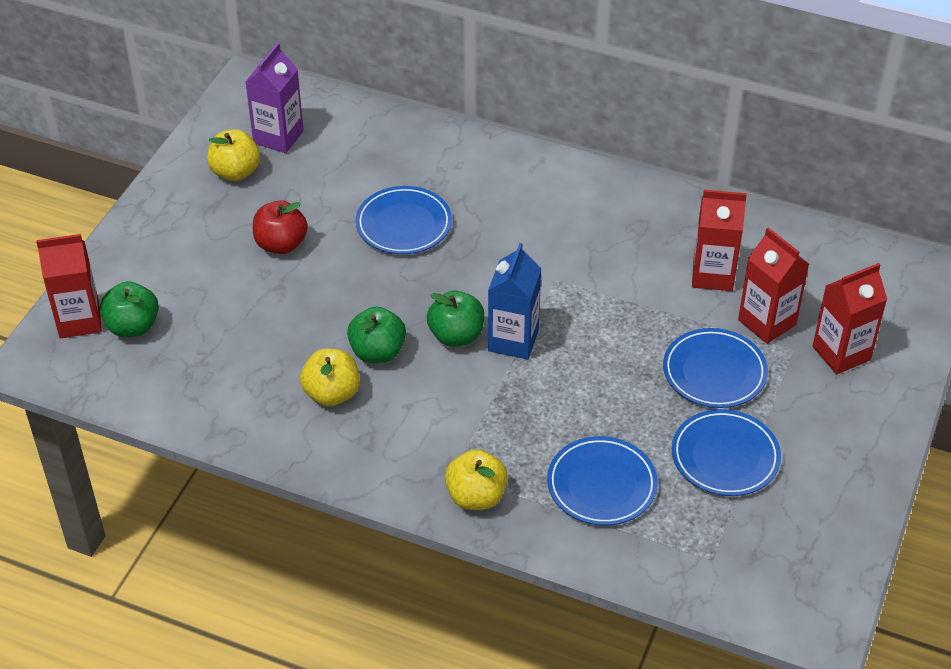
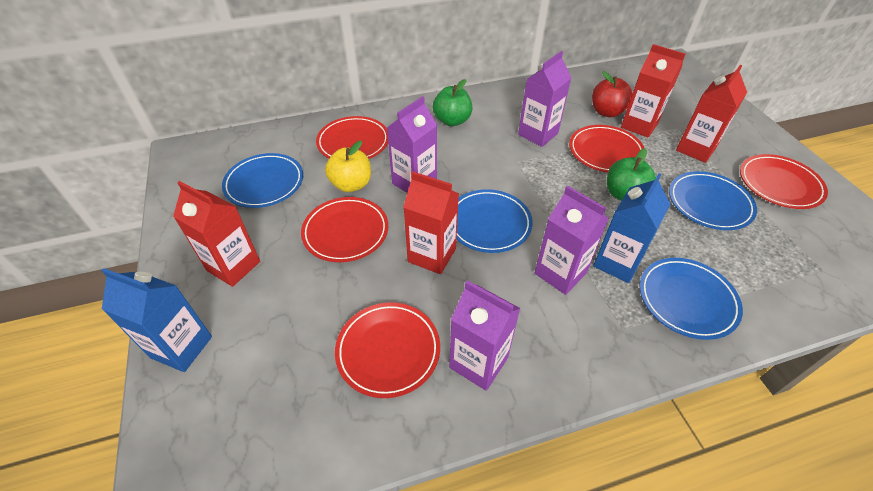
blue carton: 1 -> 2
green apple: 3 -> 2
purple carton: 1 -> 4
red plate: 0 -> 5
yellow apple: 3 -> 1

